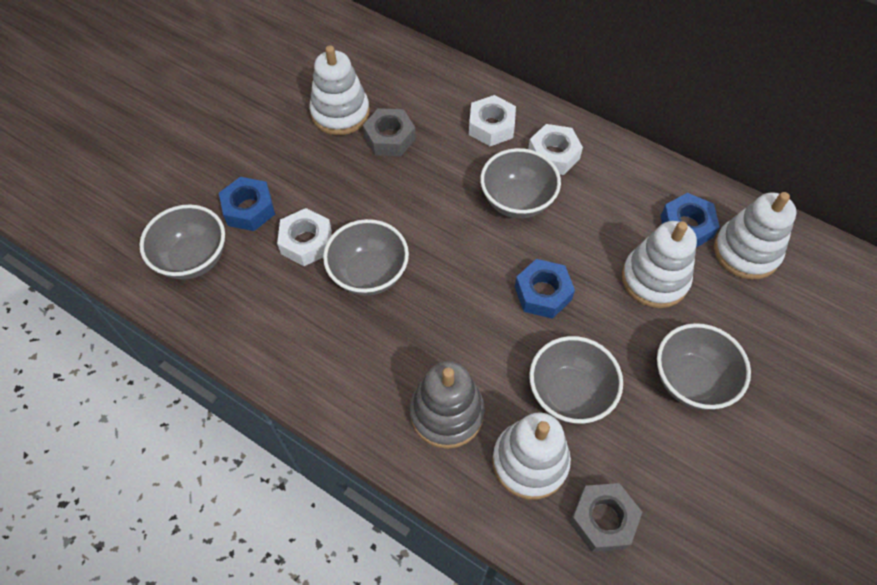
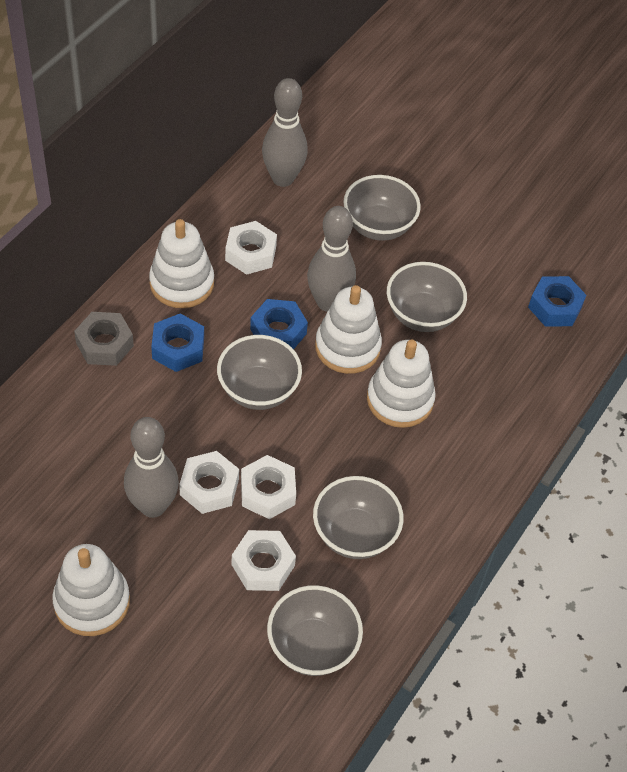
grey bowling pin: 0 -> 3
grey nut: 2 -> 1
grey stacking toy: 1 -> 0
white nut: 3 -> 4

